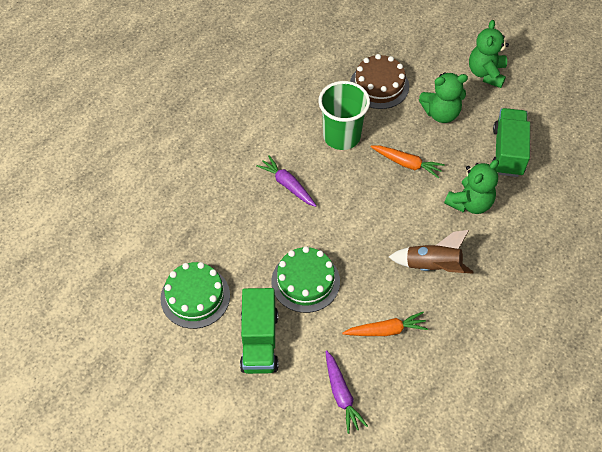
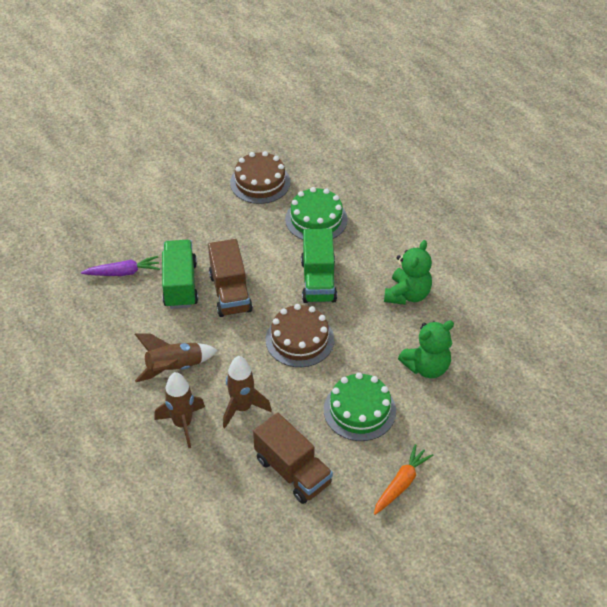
brown cake: 1 -> 2
brown rocket: 1 -> 3
brown truck: 0 -> 2
green cup: 1 -> 0
green teddy bear: 3 -> 2
orange carrot: 2 -> 1
purple carrot: 2 -> 1

